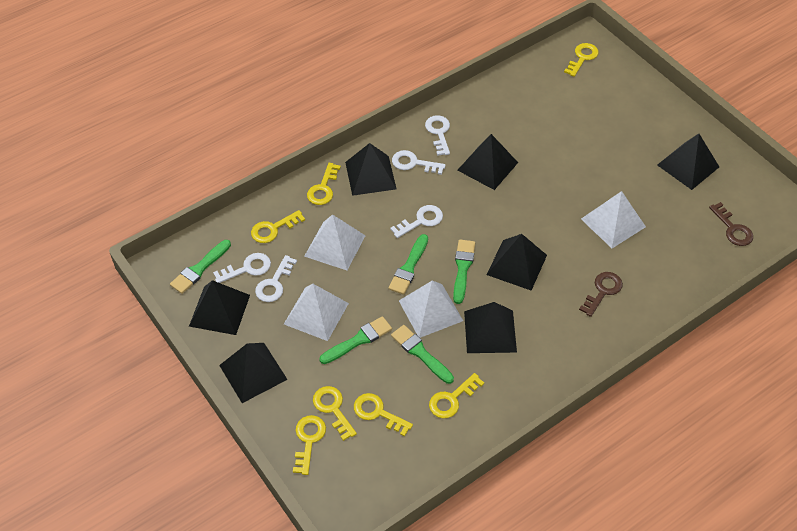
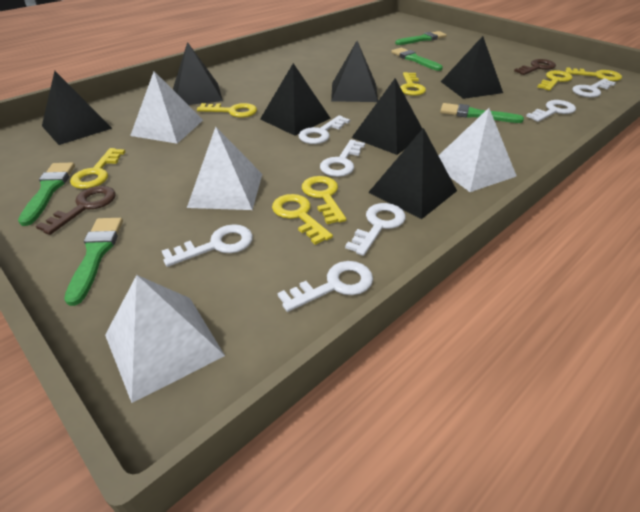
white key: 5 -> 7

